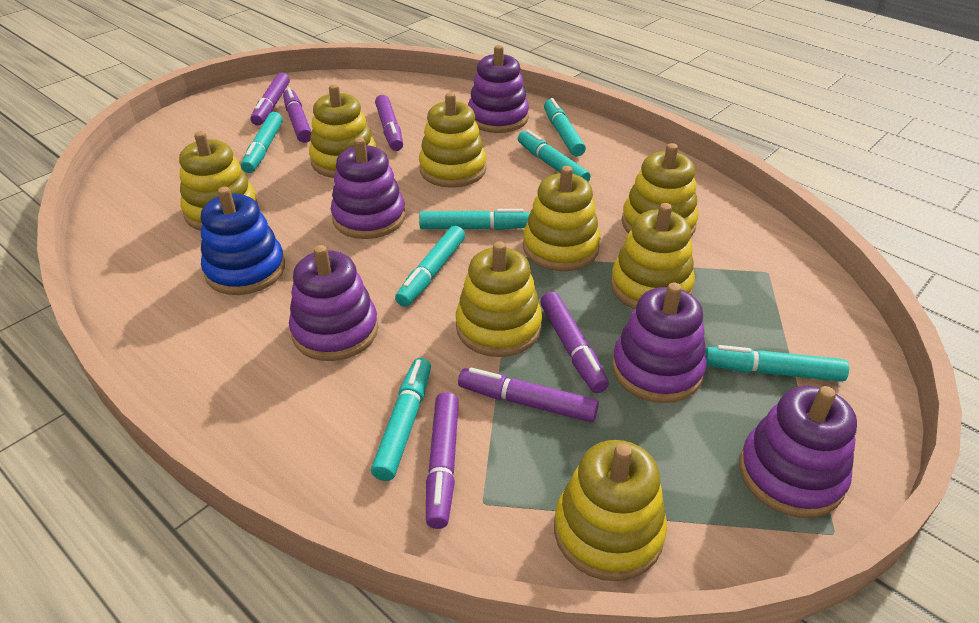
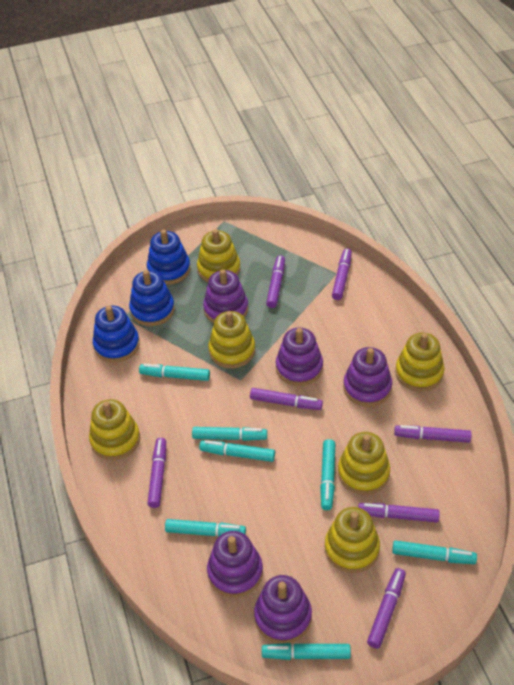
blue stacking toy: 1 -> 3
purple marker: 6 -> 7
yellow stacking toy: 8 -> 6

